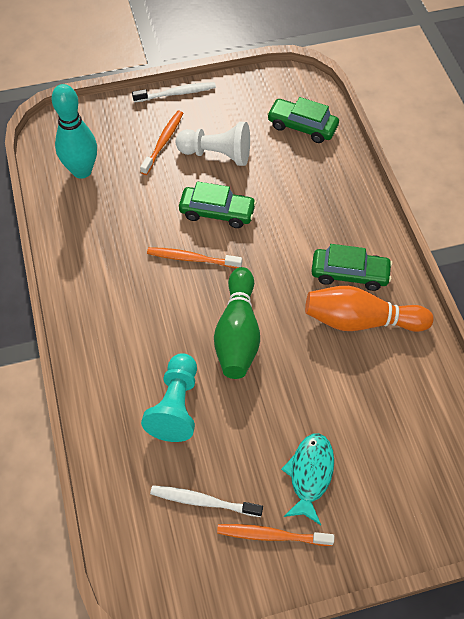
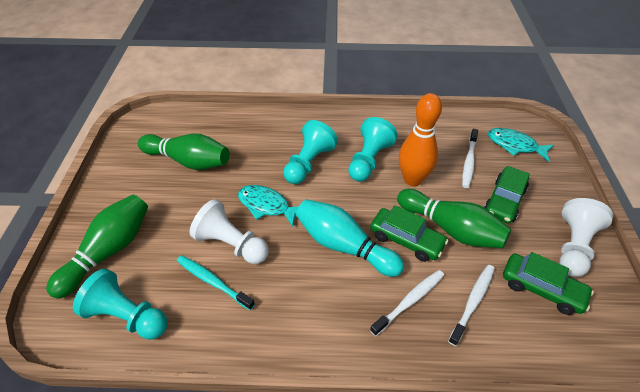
green bowling pin: 1 -> 3
orange toothbrush: 3 -> 0
turquoise fish: 1 -> 2
turquoise pawn: 1 -> 3
turquoise toothbrush: 0 -> 1
white pawn: 1 -> 2
white toothbrush: 2 -> 3

